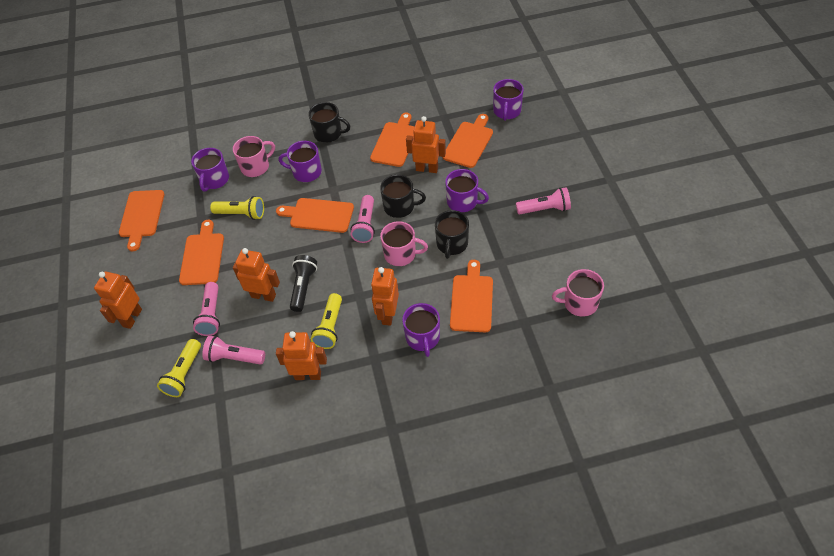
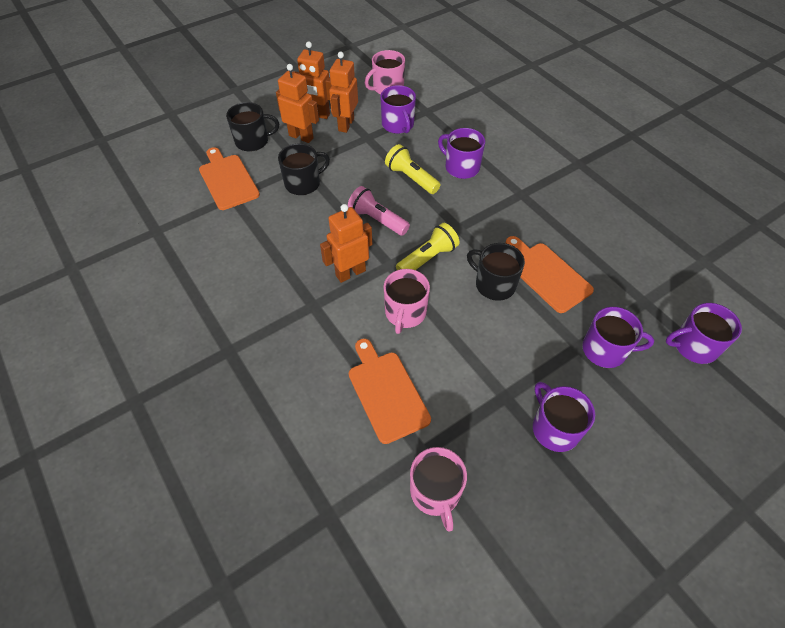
black flashlight: 1 -> 0
orange cutting board: 6 -> 3
orange robot: 5 -> 4
pink flashlight: 4 -> 1
yellow flashlight: 3 -> 2

